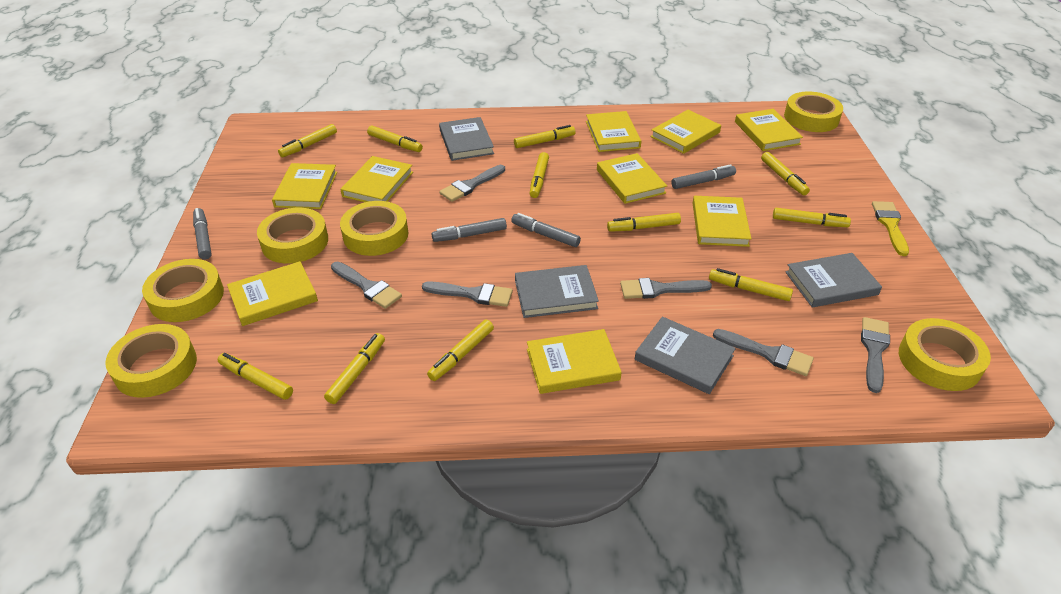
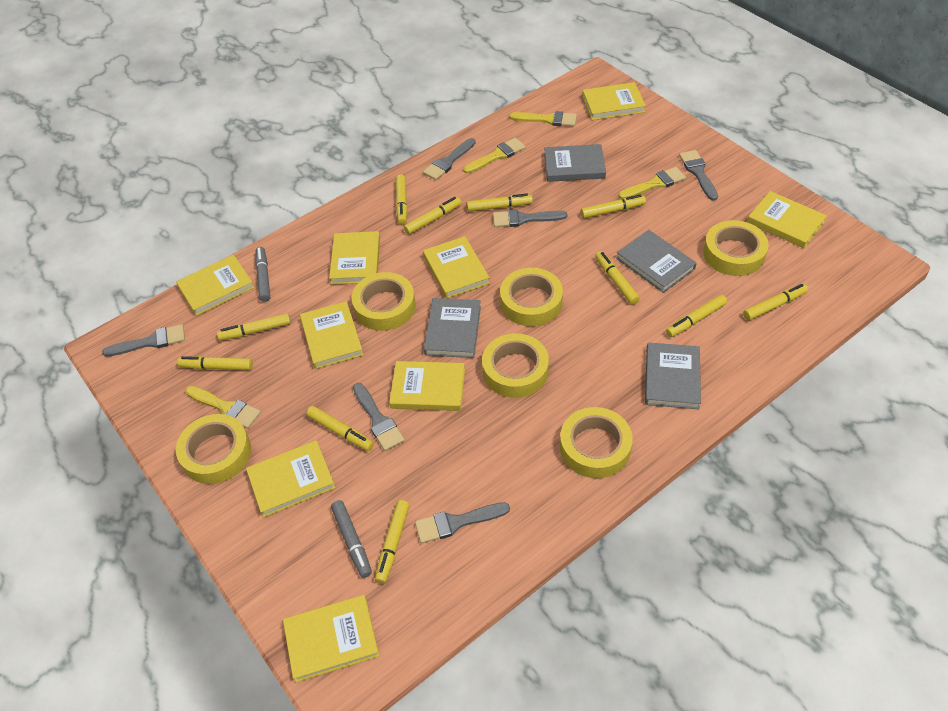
grey marker: 4 -> 2
yellow brush: 1 -> 4

